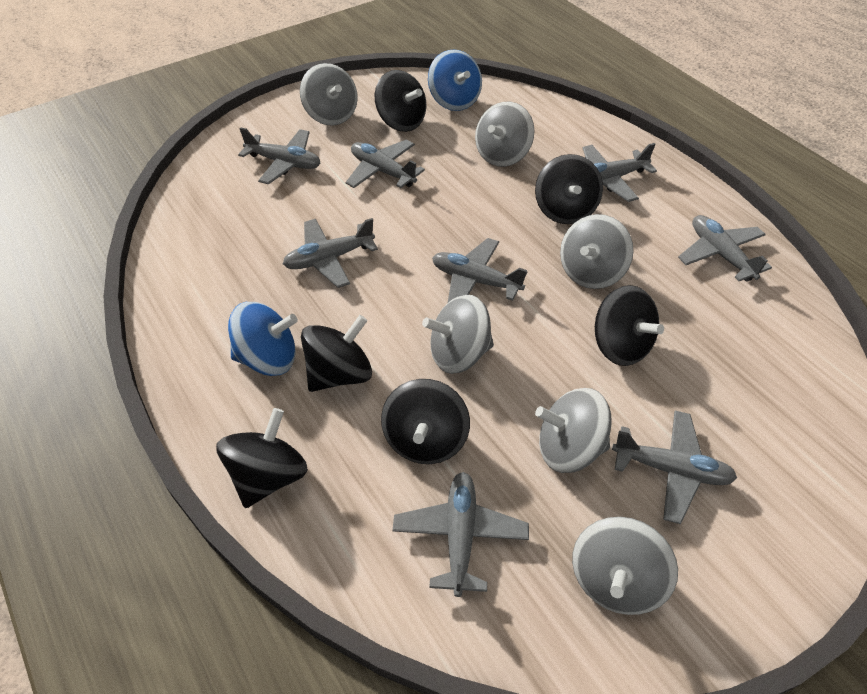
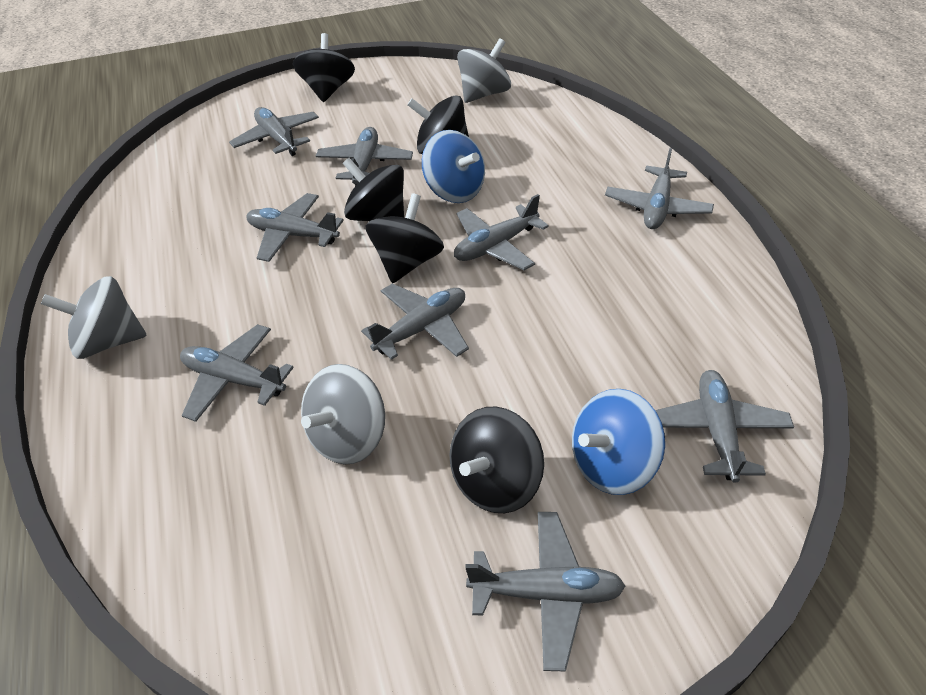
black spinning top: 6 -> 5
grey plane: 8 -> 9
grey spinning top: 6 -> 3

